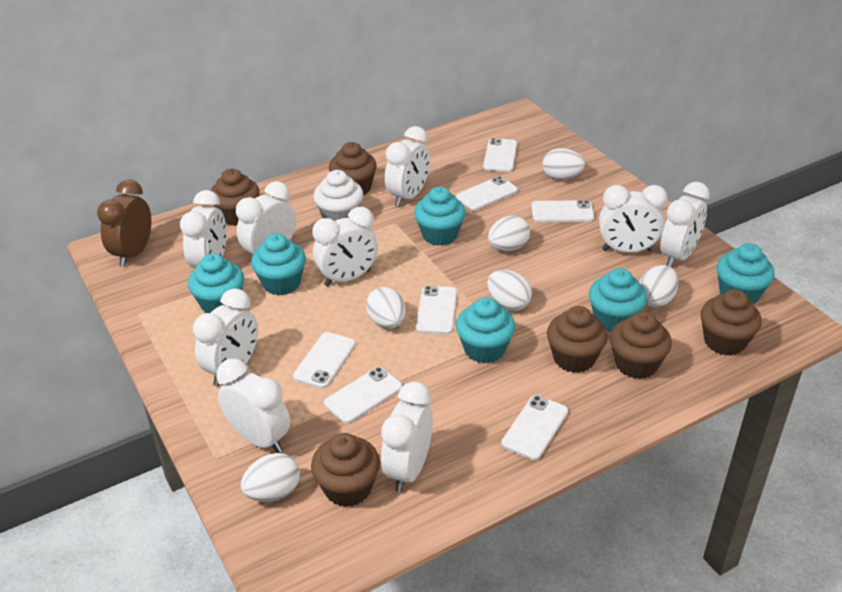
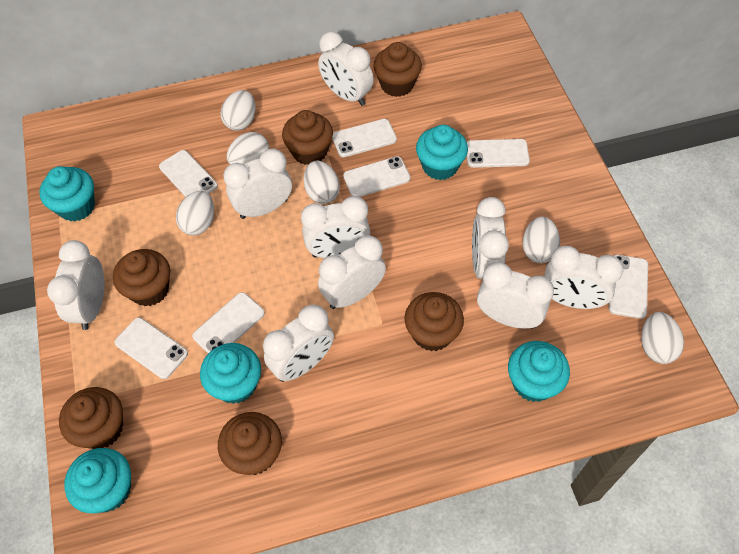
brown clock: 1 -> 0
turquoise cupcake: 6 -> 5
white cupcake: 1 -> 0

